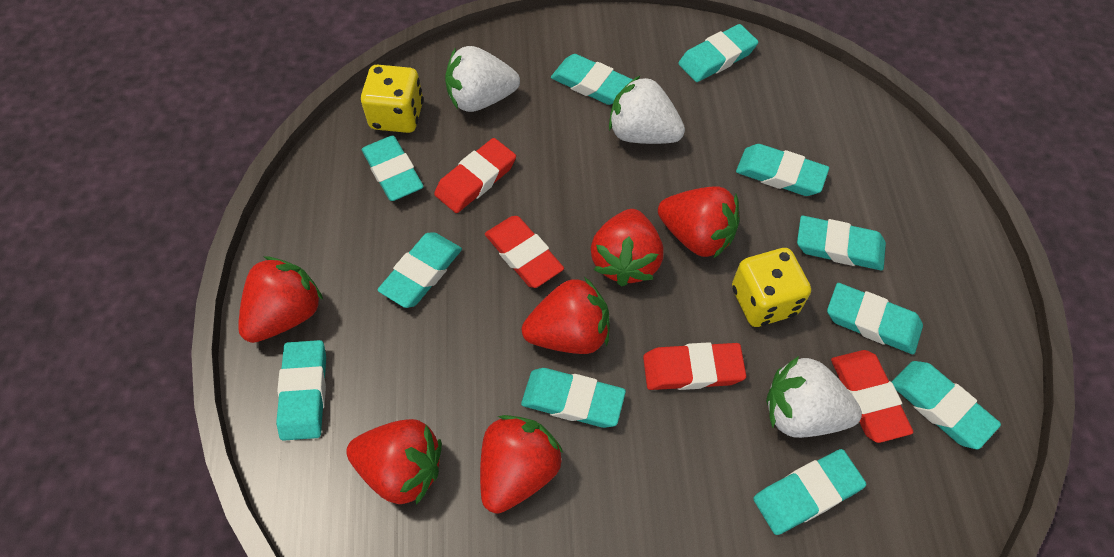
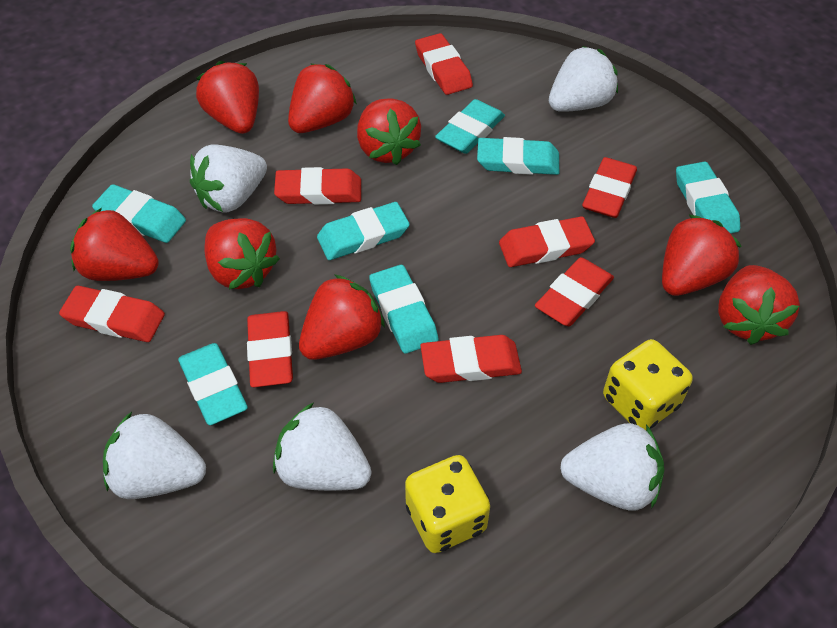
red eraser: 4 -> 8
red strawberry: 6 -> 8
turquoise eraser: 11 -> 7
white strawberry: 3 -> 5

